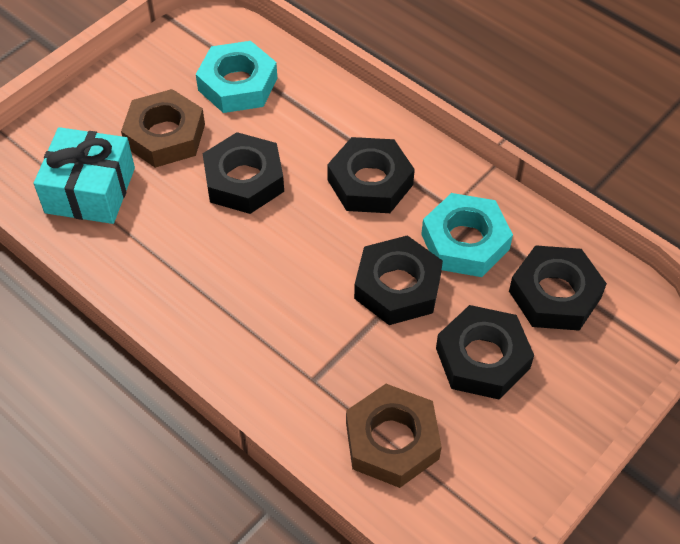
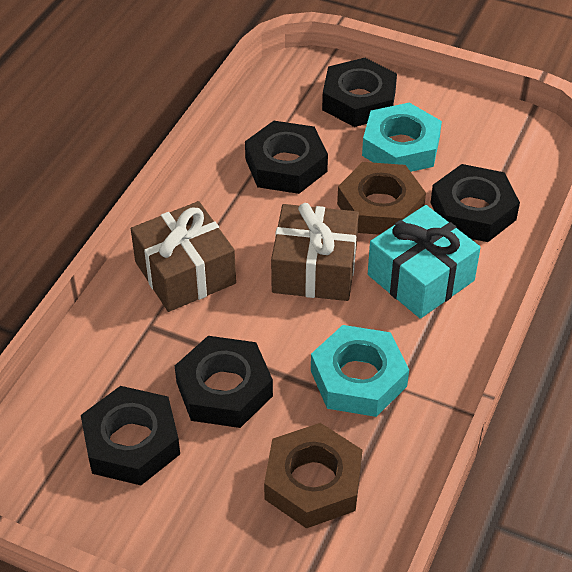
brown gift: 0 -> 2

